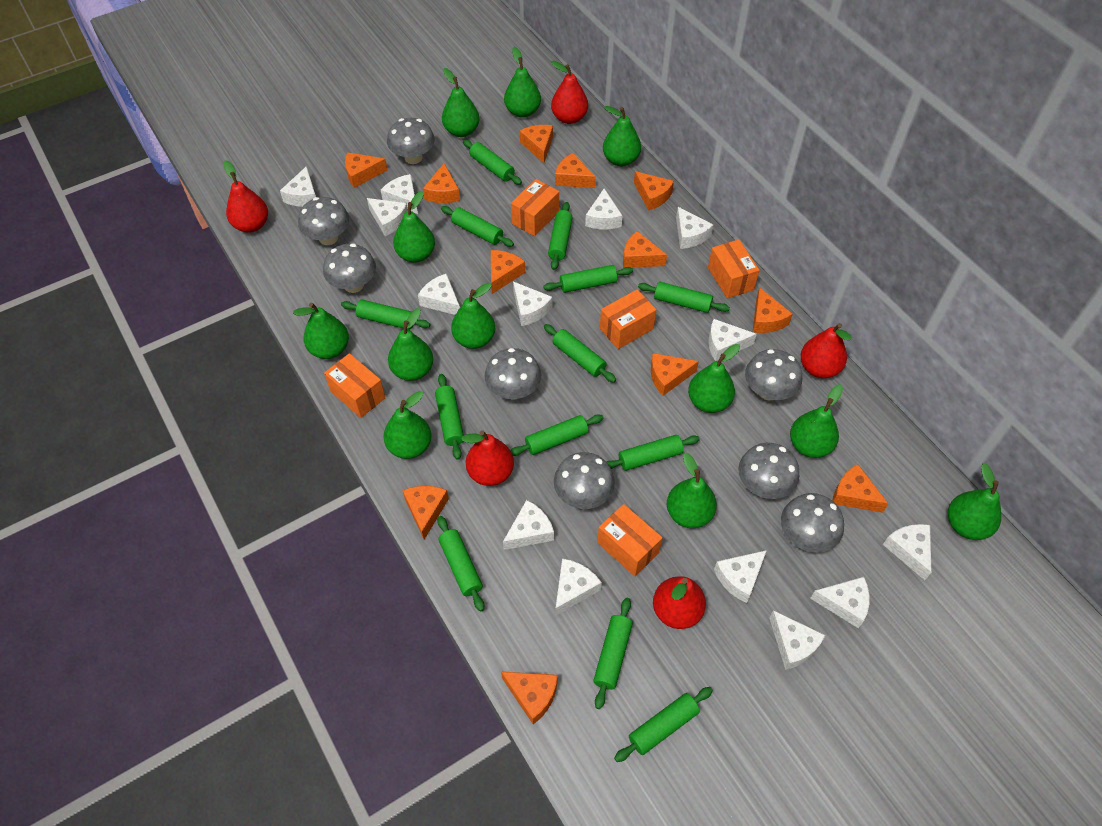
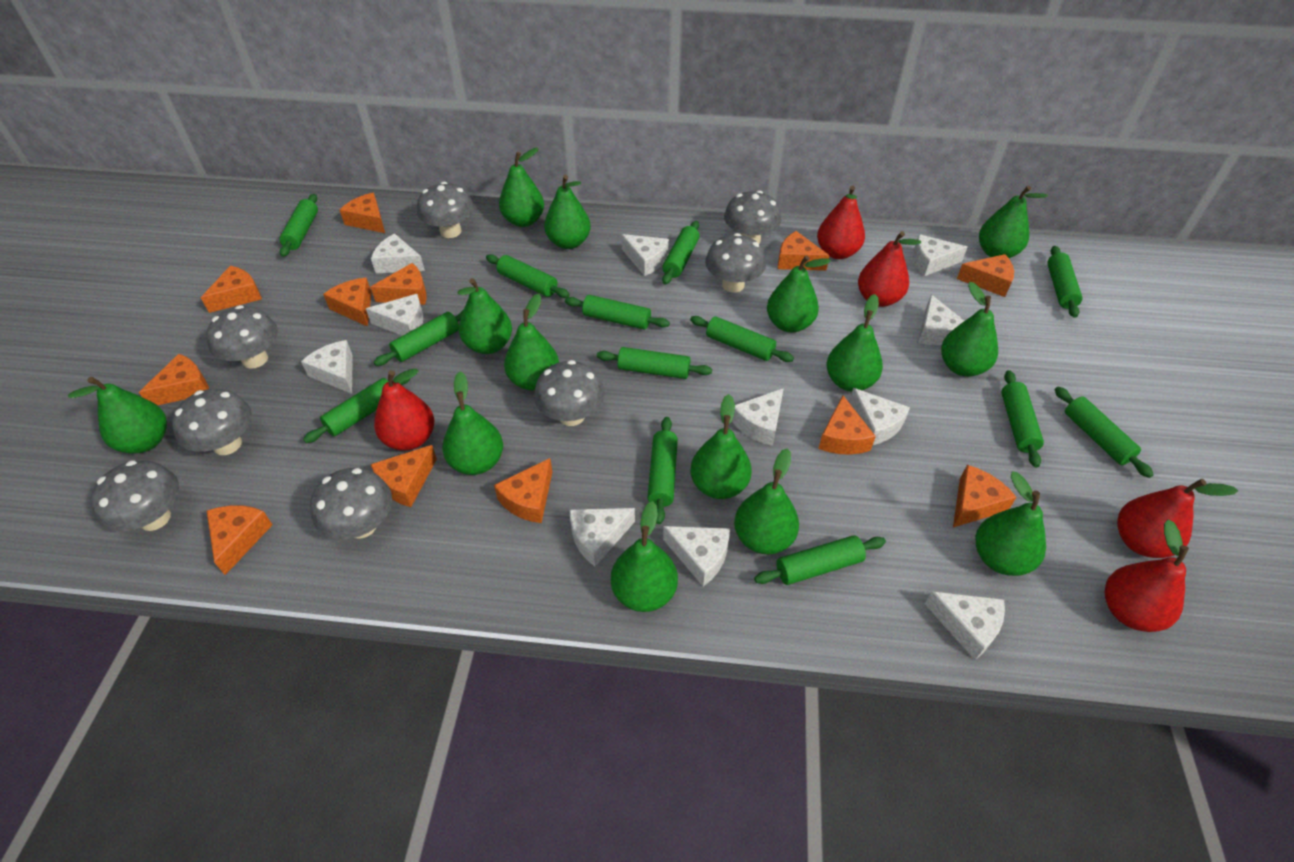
green pear: 12 -> 14
orange box: 5 -> 0
white cheese: 14 -> 11

